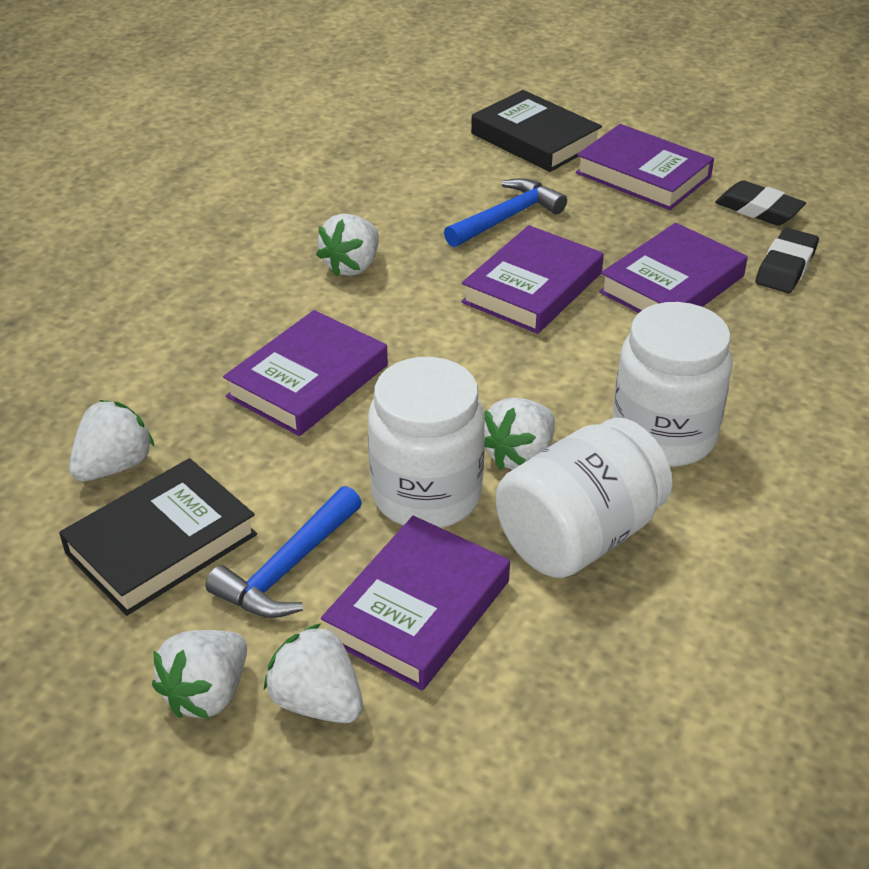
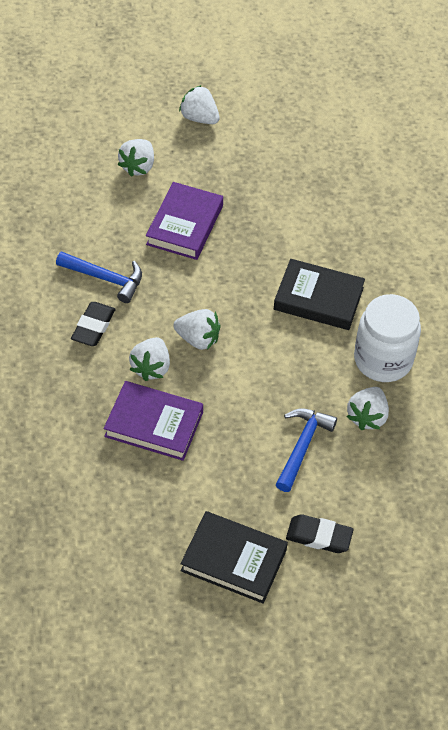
purple book: 5 -> 2
white jar: 3 -> 1

